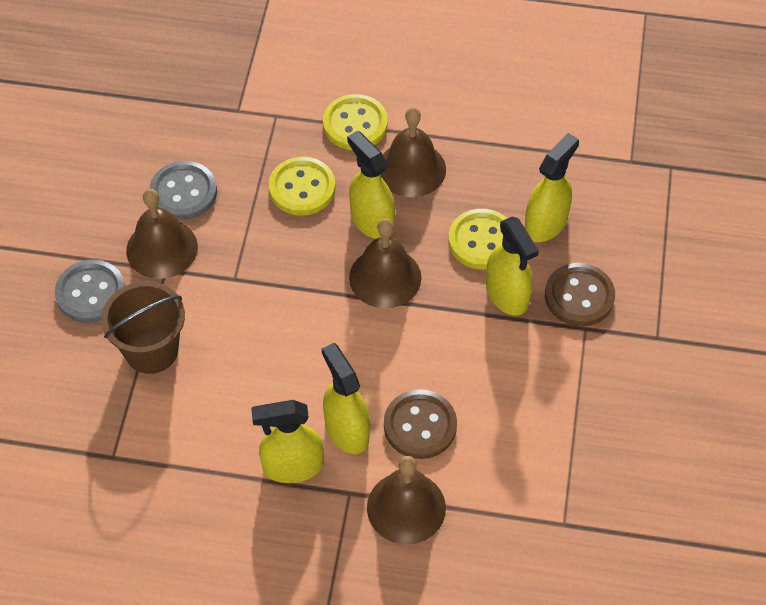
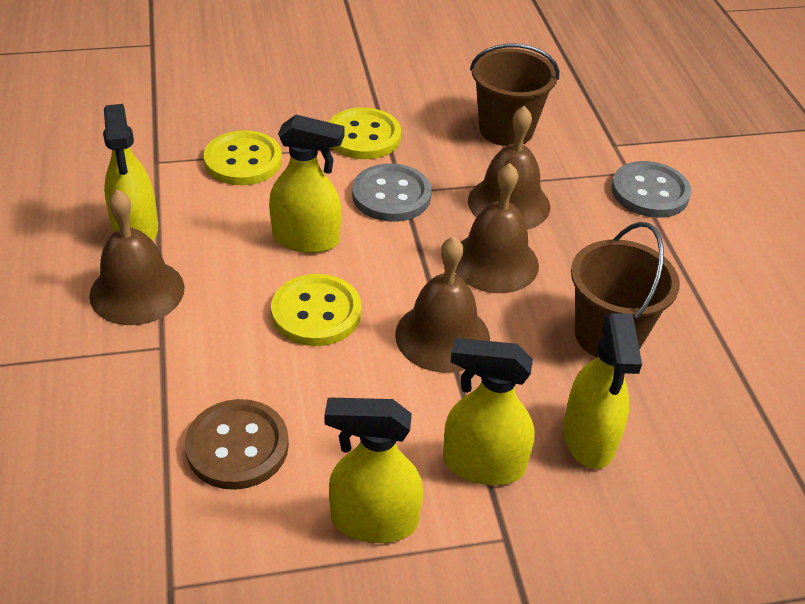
brown bucket: 1 -> 2
brown button: 2 -> 1

